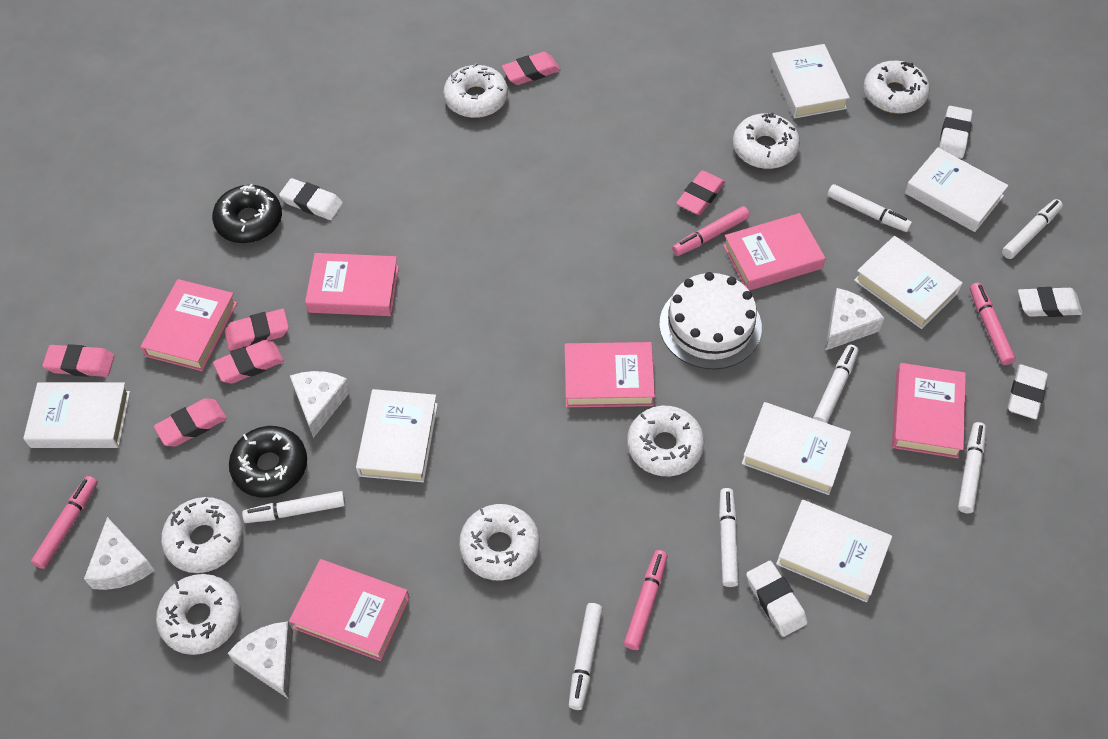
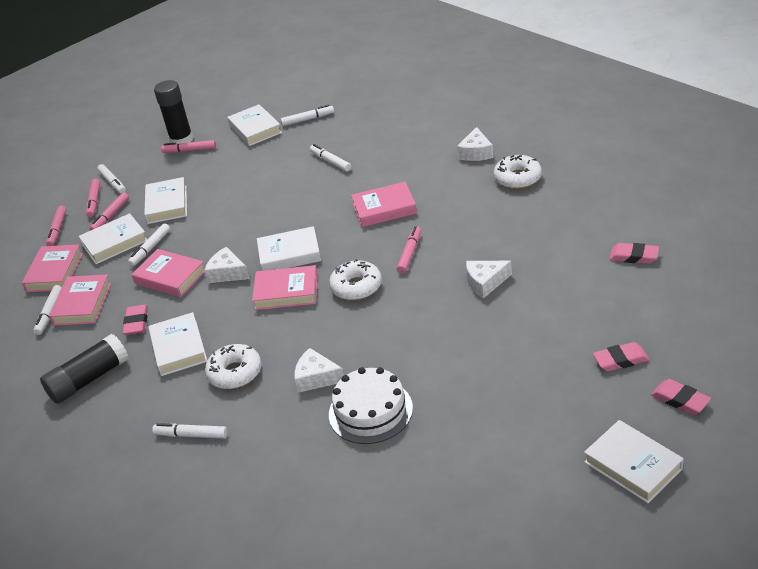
black donut: 2 -> 0
black glue stick: 0 -> 2
pink book: 6 -> 5
pink eraser: 6 -> 4
pink marker: 4 -> 5
white book: 7 -> 6
white donut: 7 -> 3
white eraser: 5 -> 0
white marker: 7 -> 6

